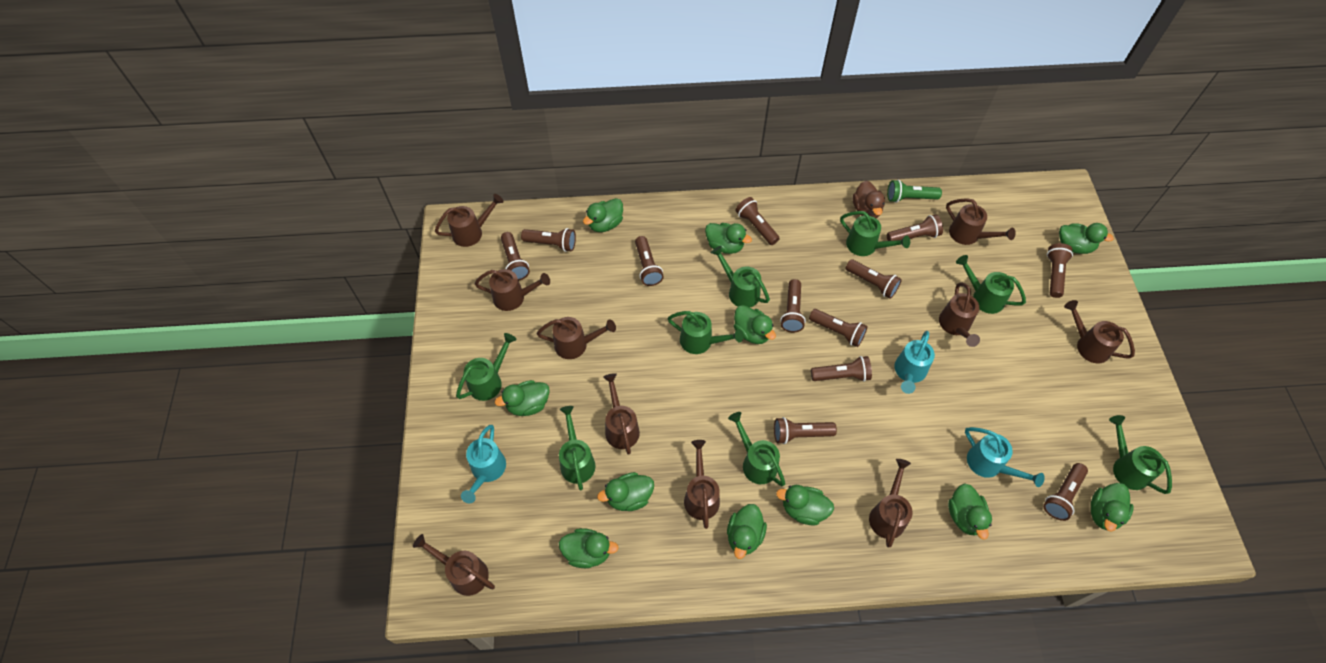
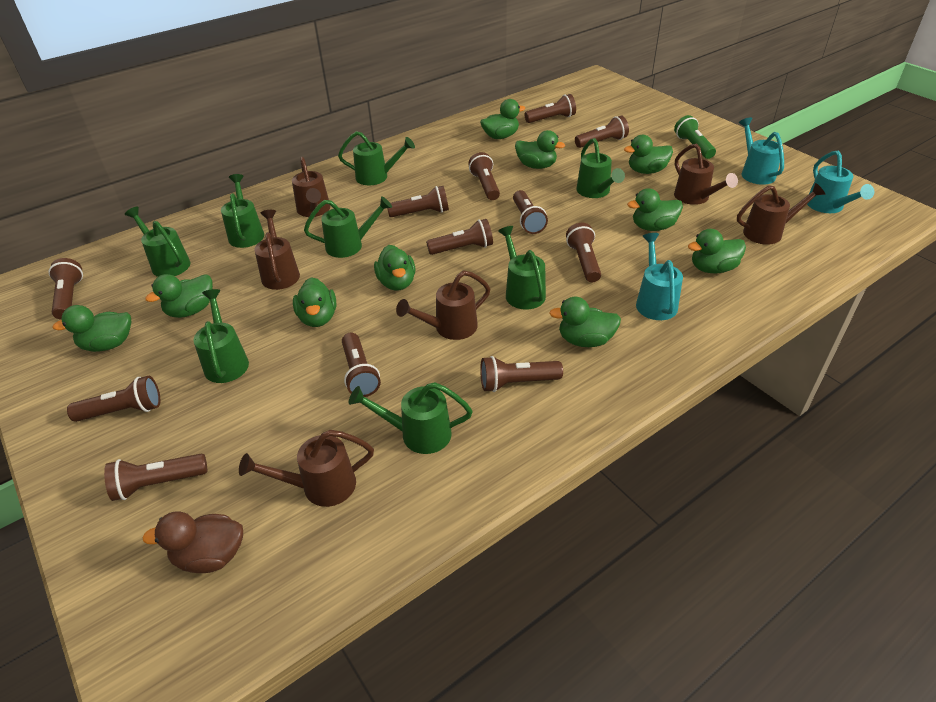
brown watering can: 10 -> 6
green duck: 11 -> 10

